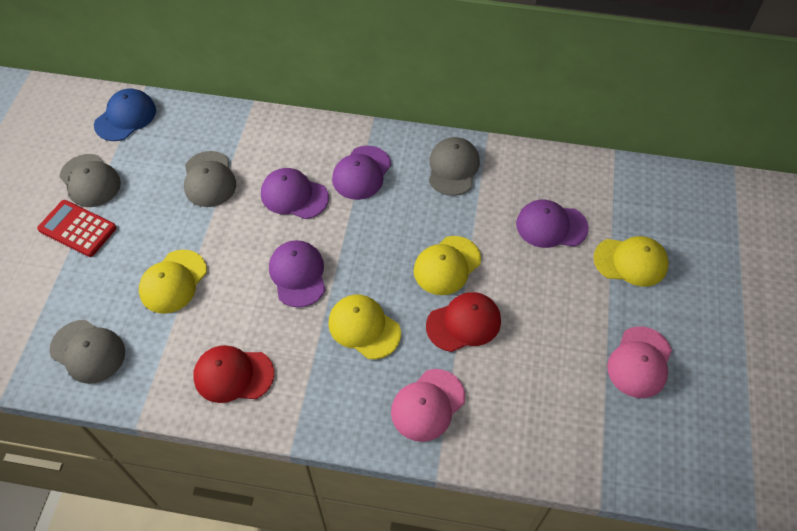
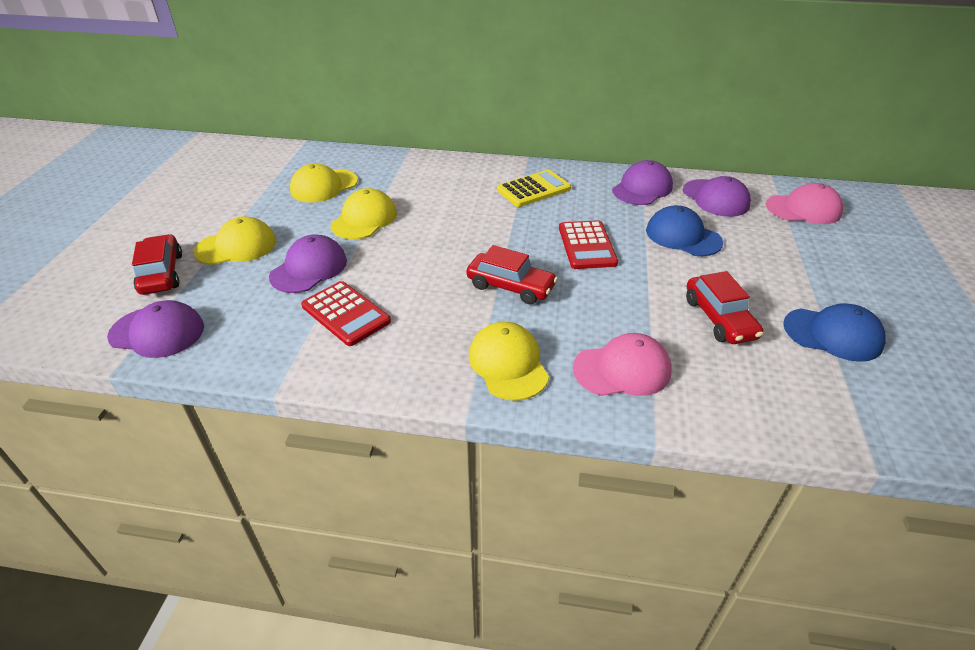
blue cap: 1 -> 2
grey cap: 4 -> 0
red calculator: 1 -> 2
red cap: 2 -> 0
red car: 0 -> 3
yellow calculator: 0 -> 1

